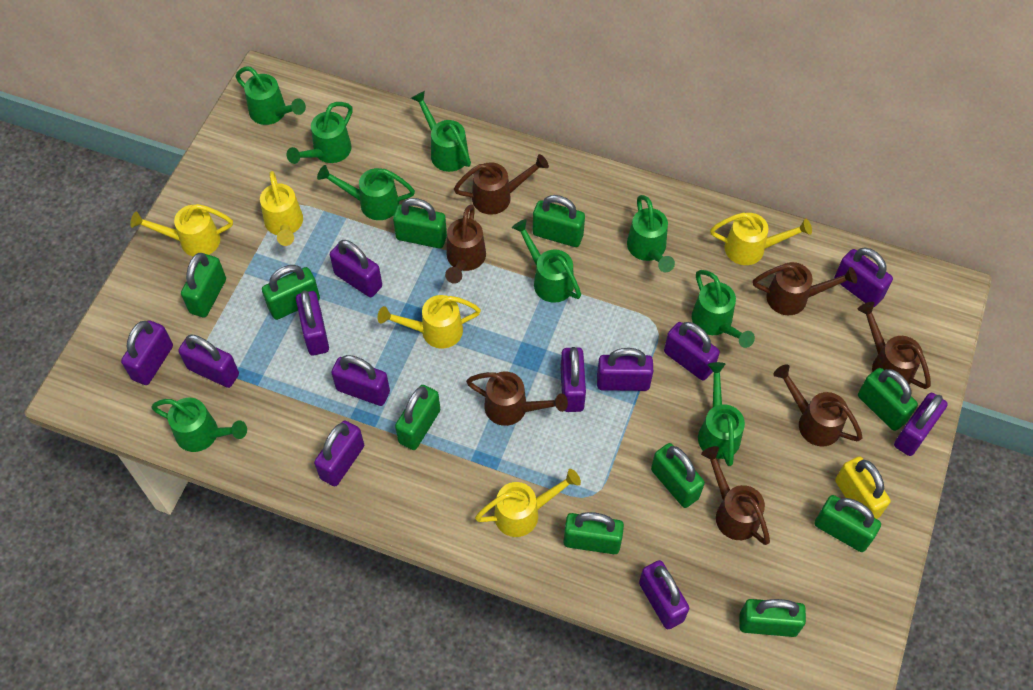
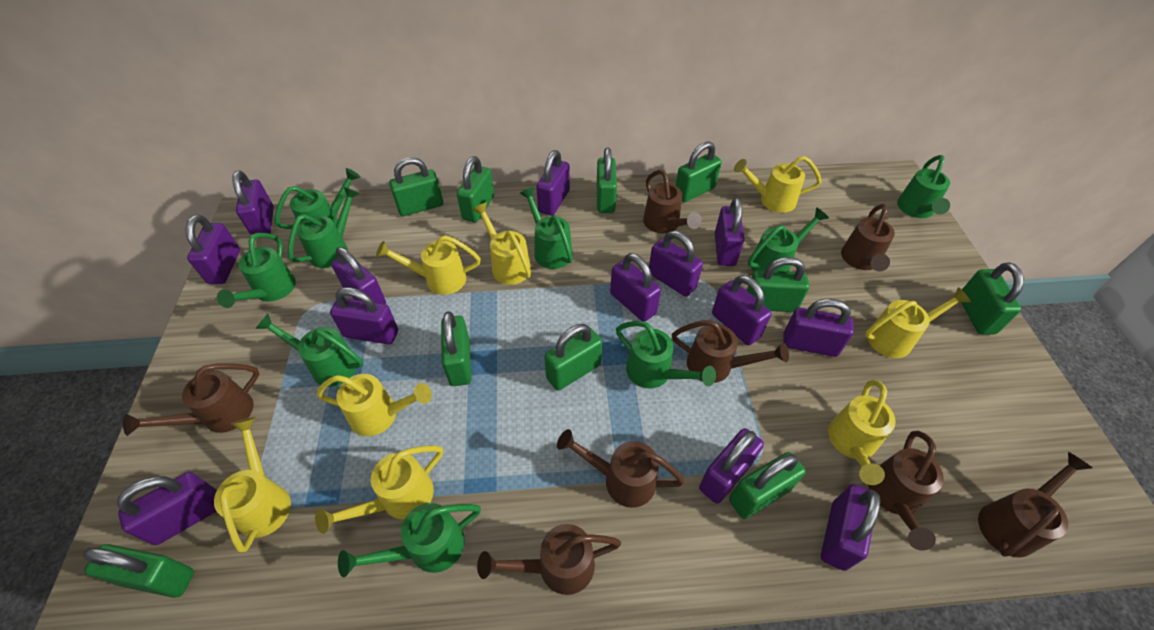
brown watering can: 7 -> 8
purple padlock: 12 -> 13
yellow padlock: 1 -> 0
yellow watering can: 5 -> 8

